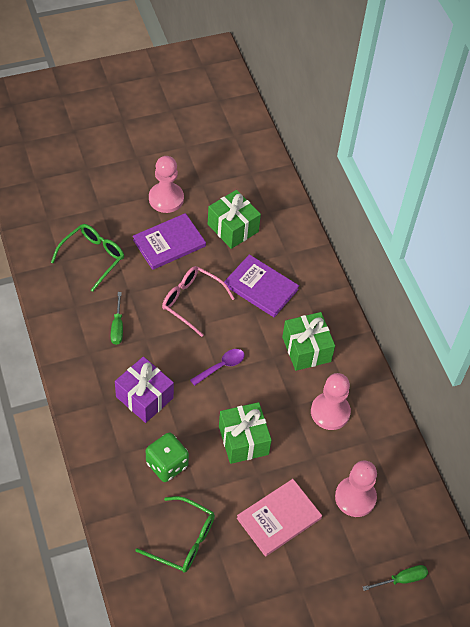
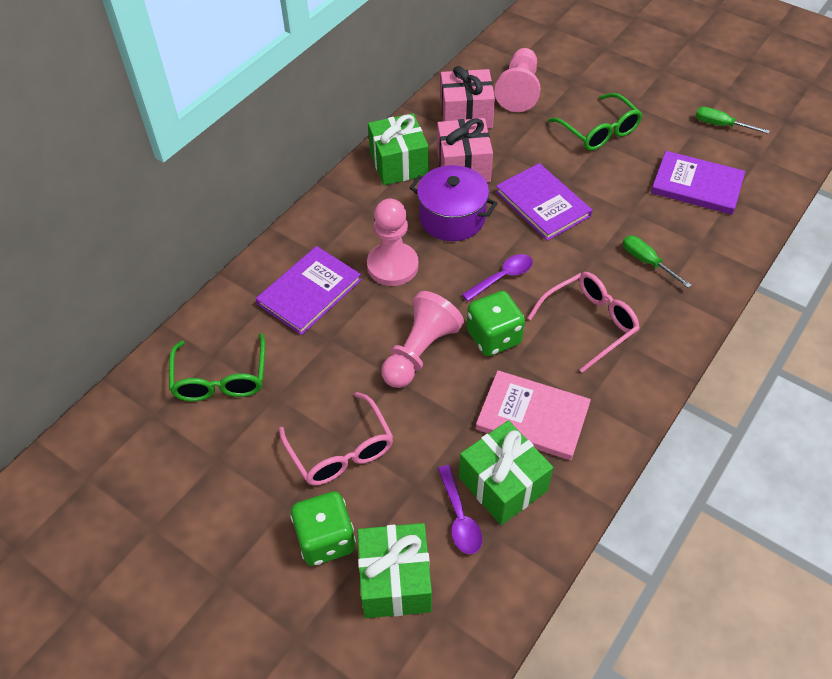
green dice: 1 -> 2
pink gift: 0 -> 2
pink glasses: 1 -> 2
purple book: 2 -> 3
purple gift: 1 -> 0
purple pot: 0 -> 1
purple spoon: 1 -> 2

